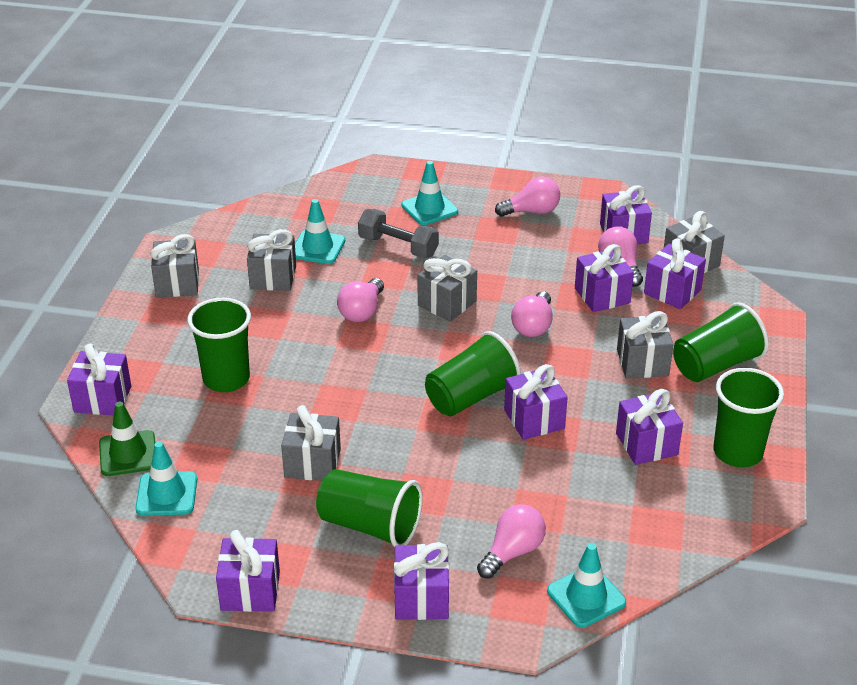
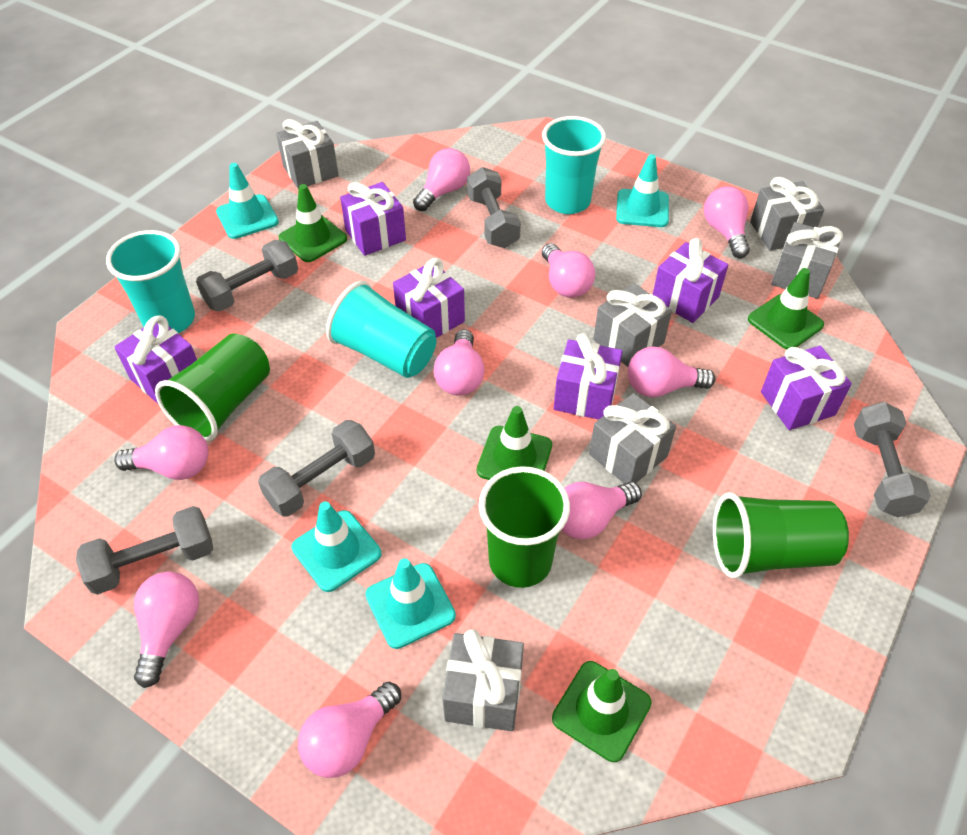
green cup: 5 -> 3
green traffic cone: 1 -> 4
grey dumbbell: 1 -> 5
pink light bulb: 5 -> 9
purple gift: 8 -> 6
turquoise cup: 0 -> 3

